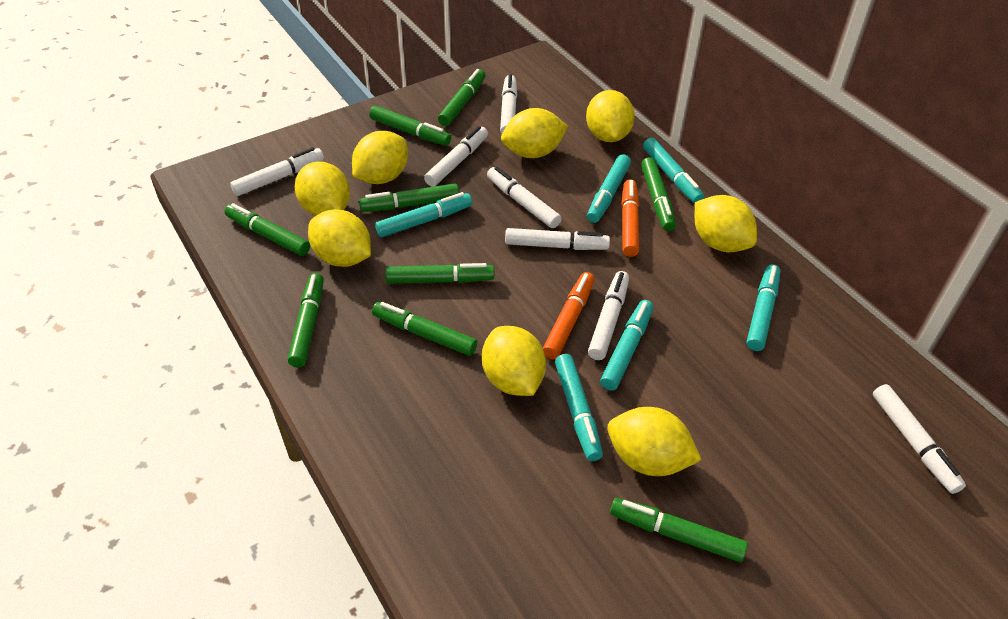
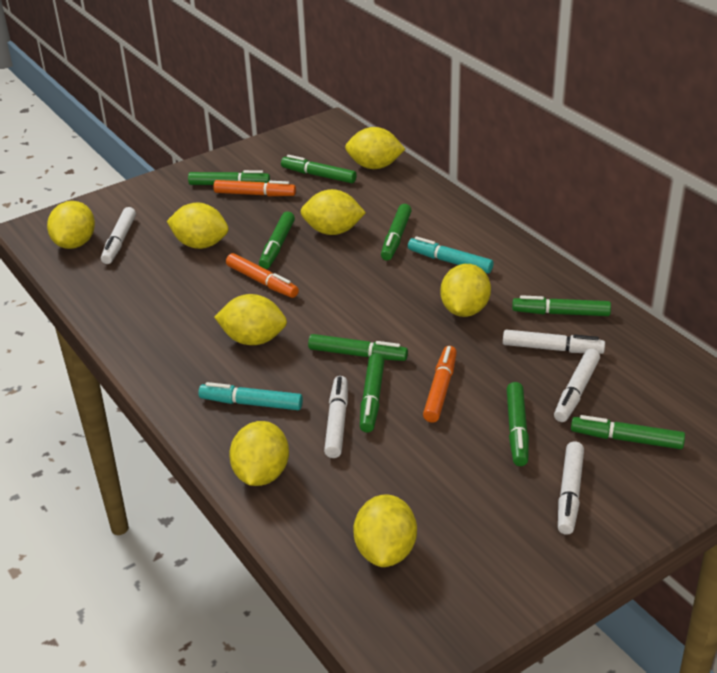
orange marker: 2 -> 3
turquoise marker: 6 -> 2
white marker: 7 -> 5

